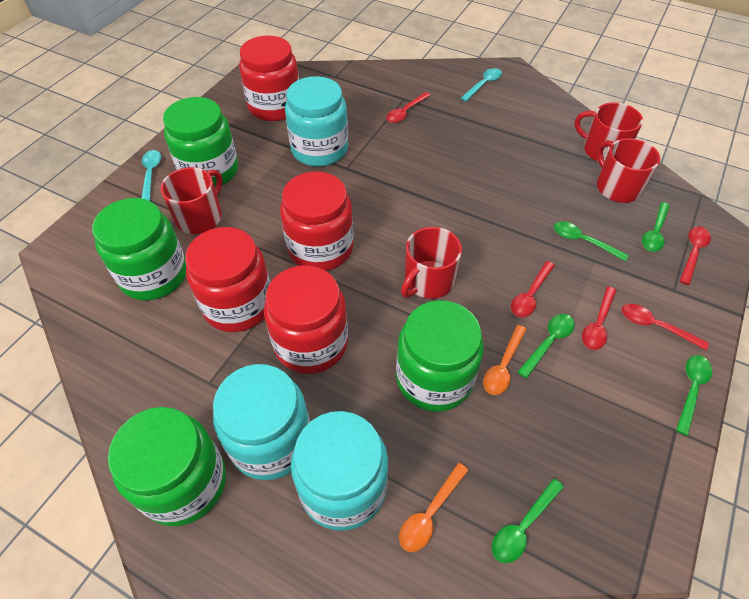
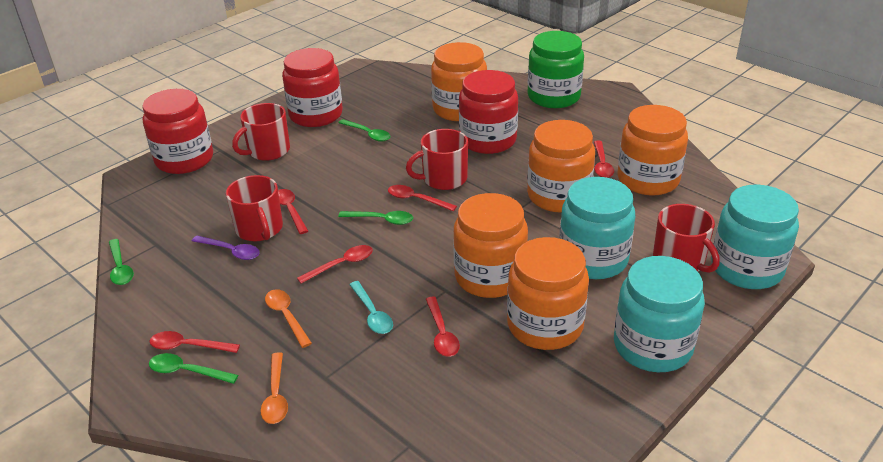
green jar: 4 -> 1
green spoon: 5 -> 4
orange jar: 0 -> 5
purple spoon: 0 -> 1
red jar: 4 -> 3
red spoon: 5 -> 6
turquoise spoon: 2 -> 1

